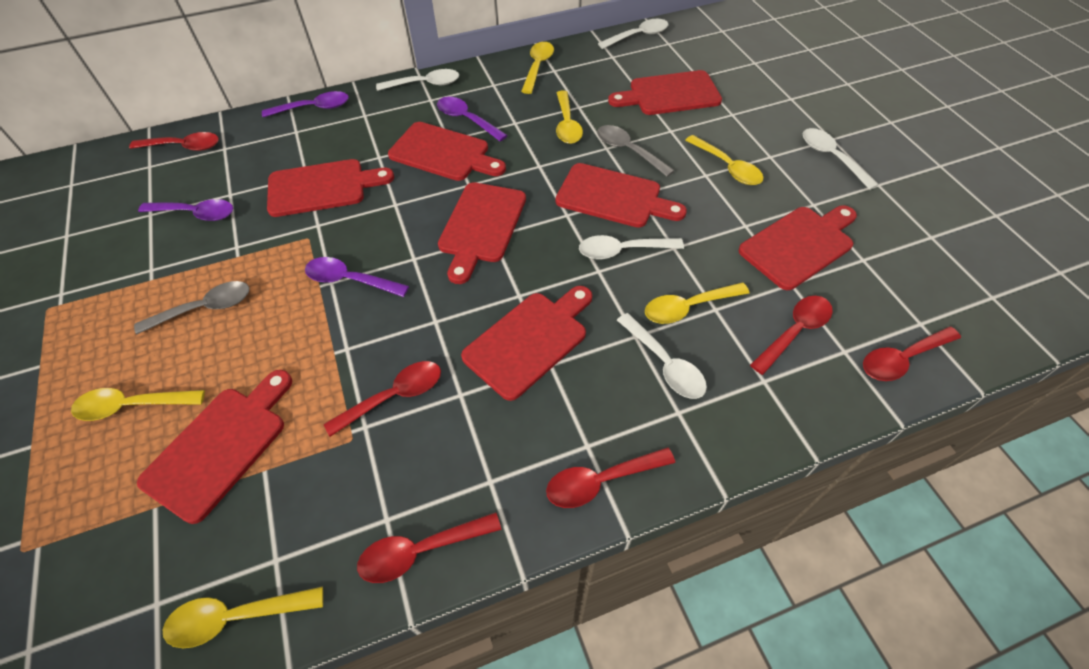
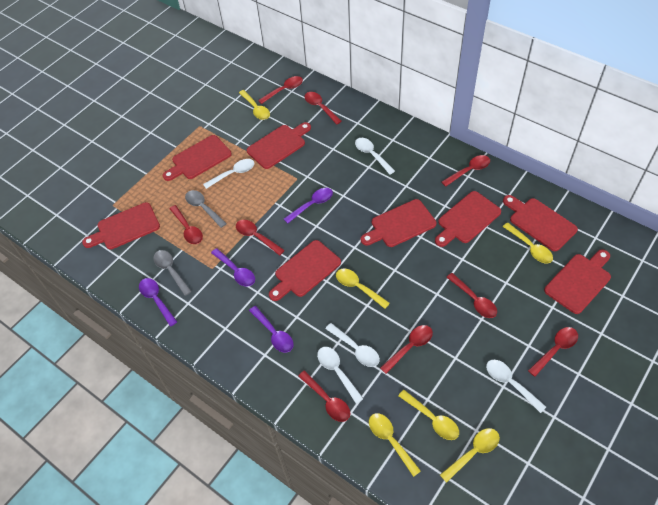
red spoon: 6 -> 9

